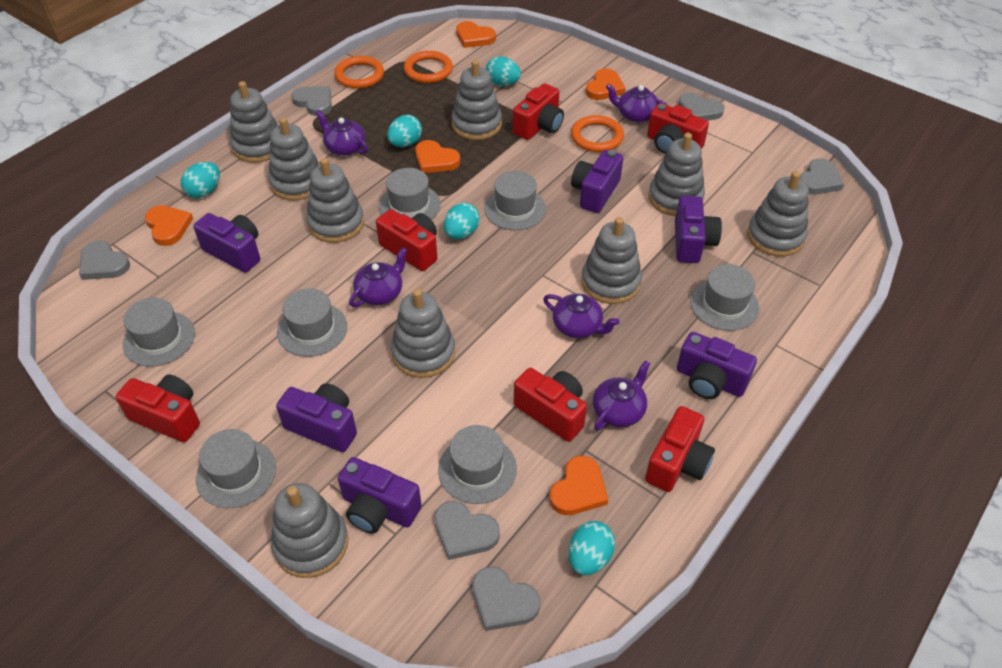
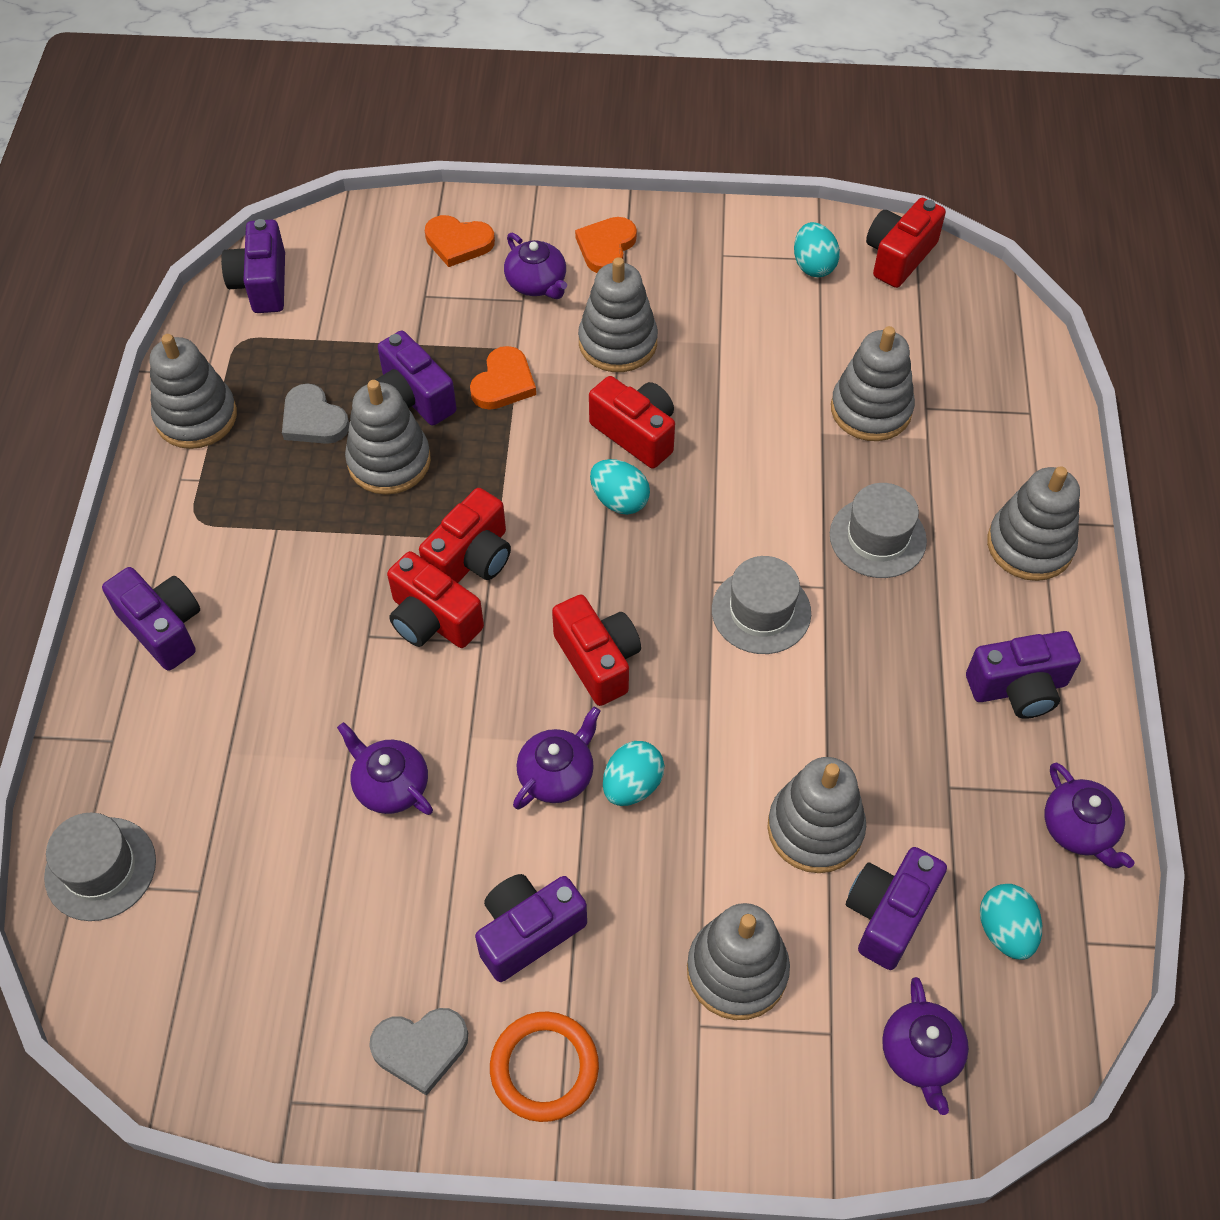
grey hat: 7 -> 3
grey heart: 6 -> 2
grey stacking toy: 9 -> 7
orange heart: 5 -> 3
orange ring: 3 -> 1
red camera: 6 -> 5
turquoise egg: 5 -> 4

